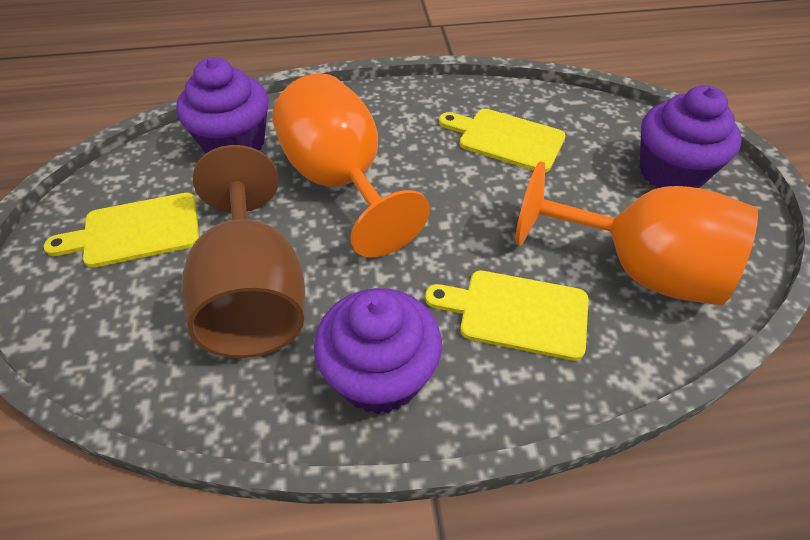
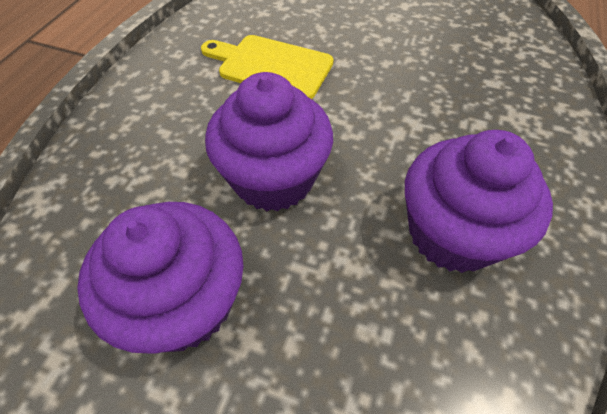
brown goblet: 1 -> 0
orange goblet: 2 -> 0
yellow cutting board: 3 -> 1

